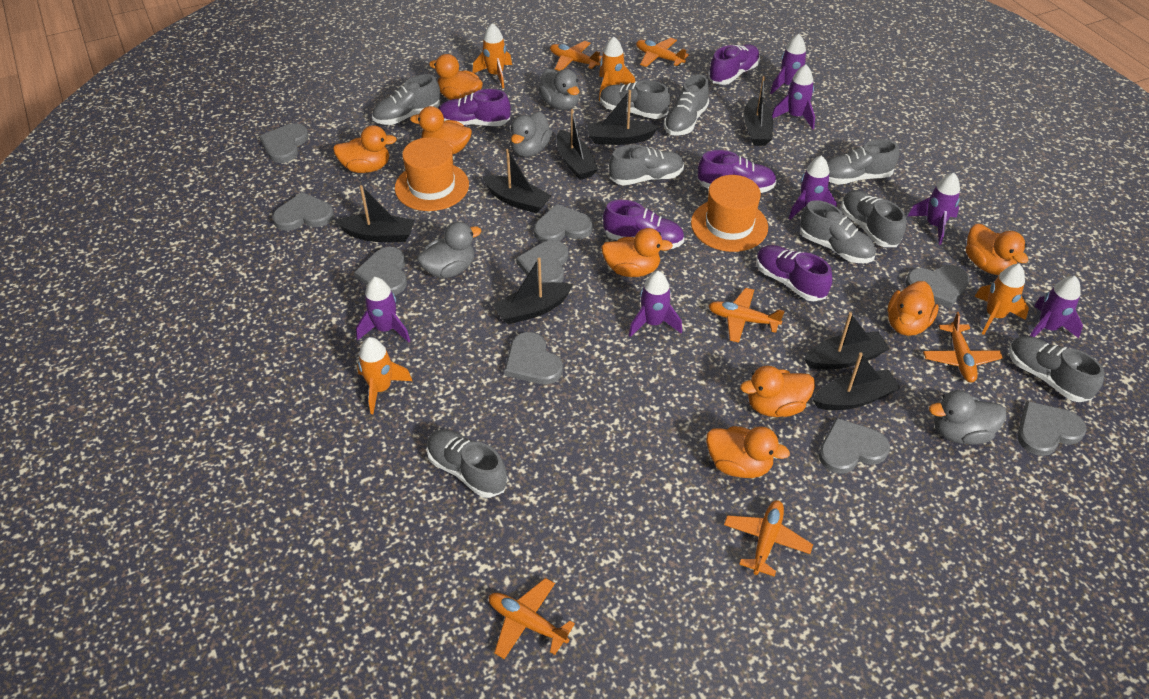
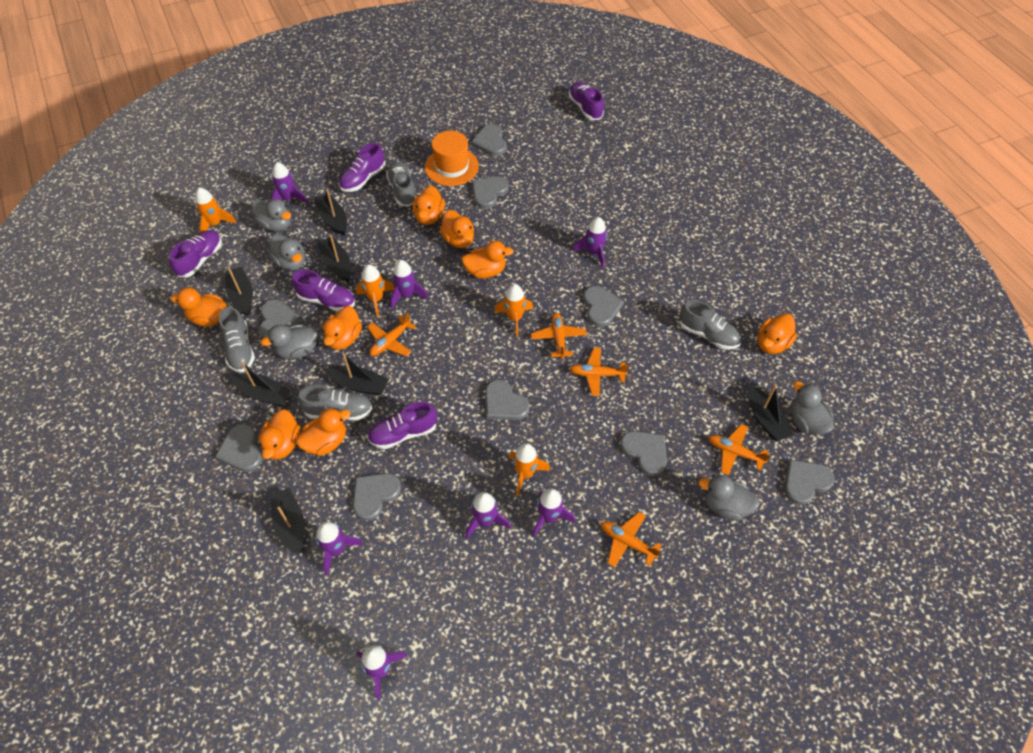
black boat: 8 -> 7
grey duck: 4 -> 5
grey shoe: 9 -> 4
orange hat: 2 -> 1
orange plane: 6 -> 5

